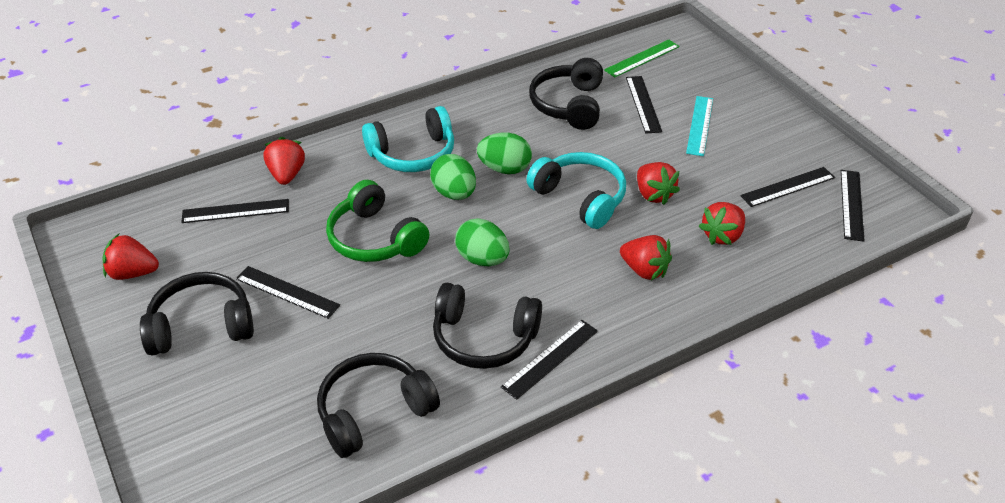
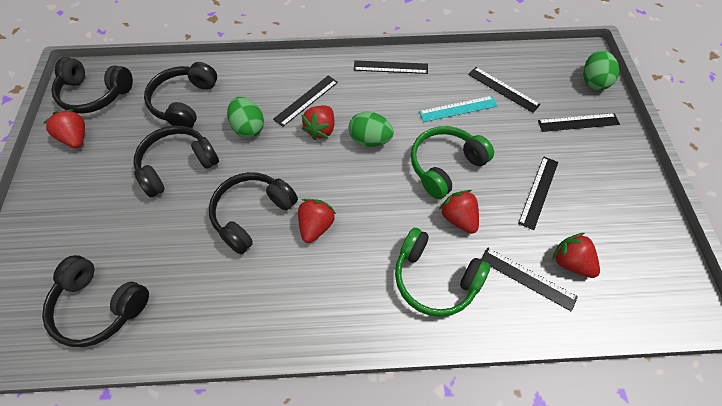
black headphones: 4 -> 5
green headphones: 1 -> 2
green ruler: 1 -> 0
turquoise headphones: 2 -> 0

